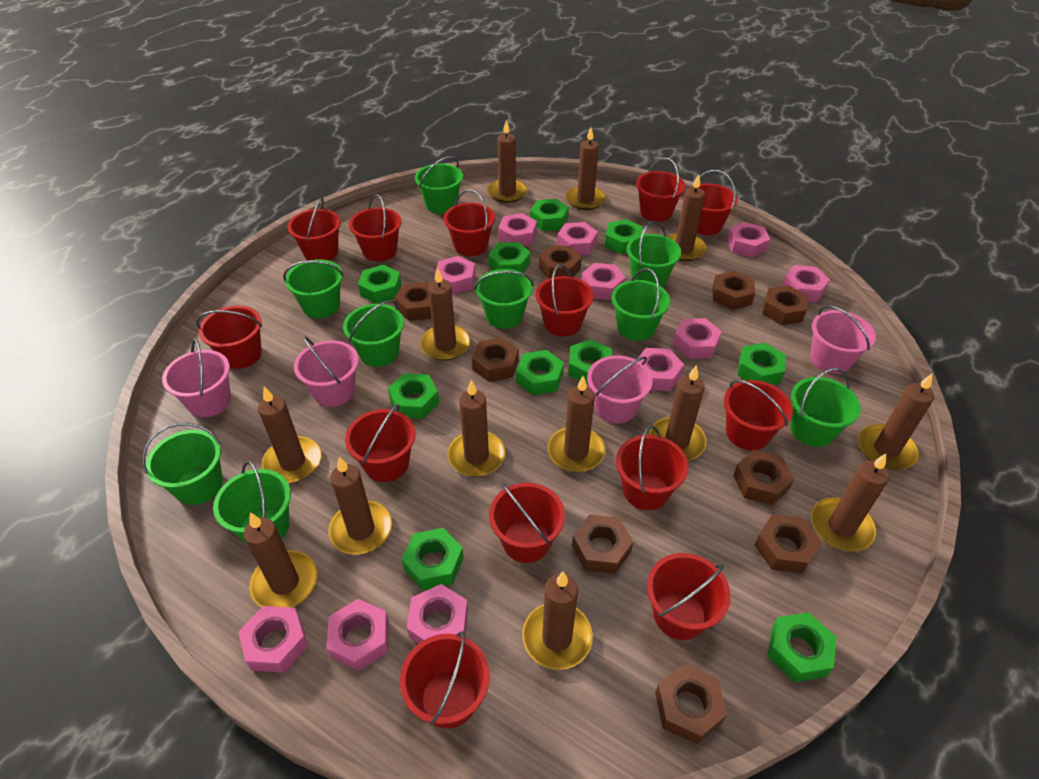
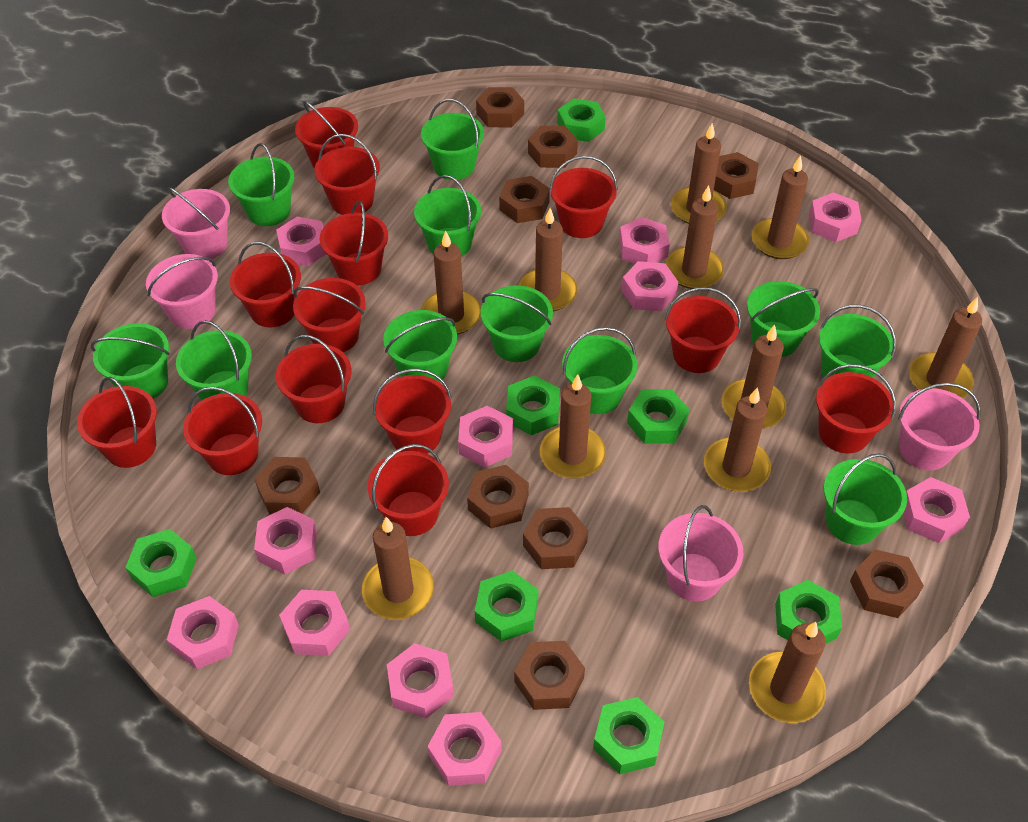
brown candle: 13 -> 11
green bucket: 9 -> 11
green nut: 10 -> 7

